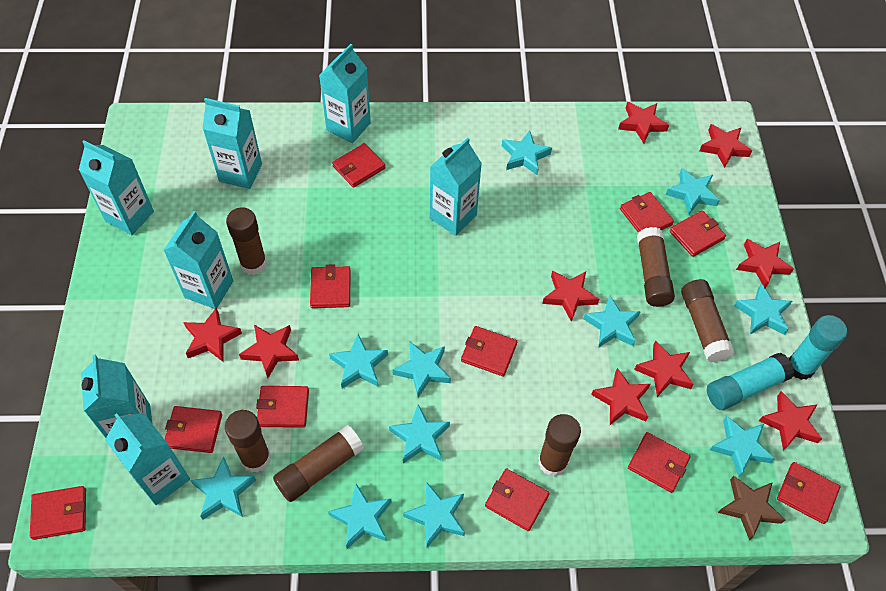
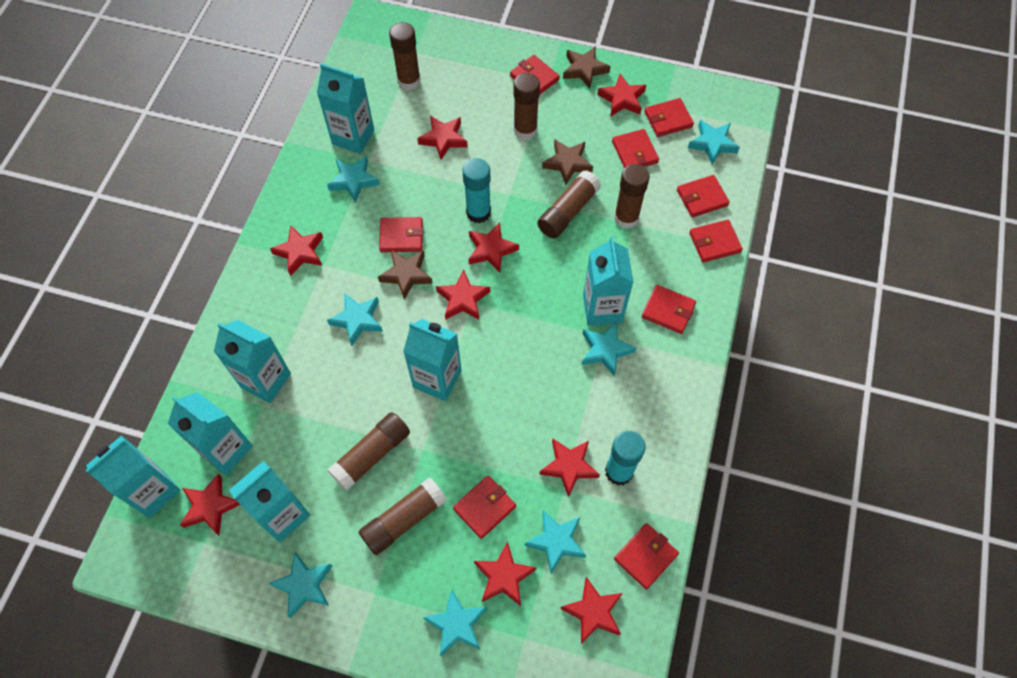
brown star: 1 -> 3
red wallet: 11 -> 9
turquoise star: 11 -> 7

